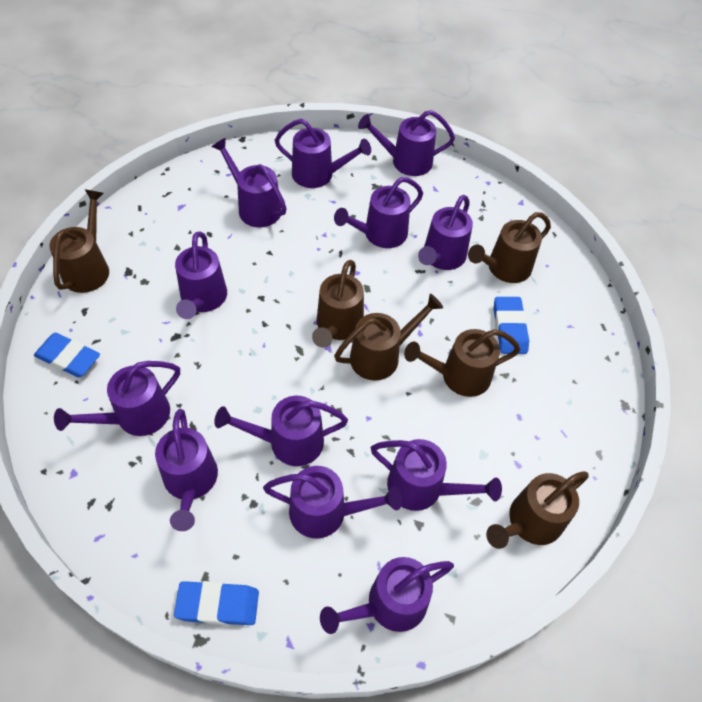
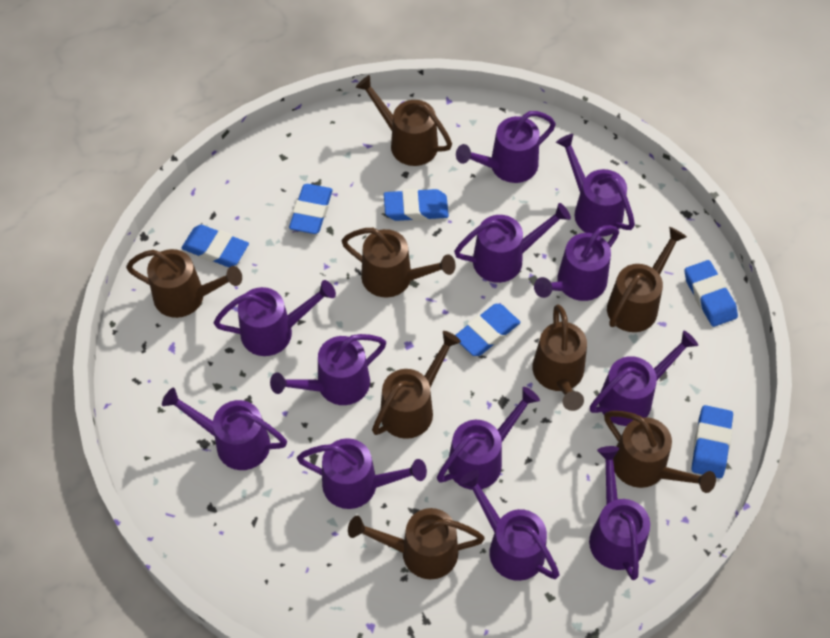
blue eraser: 3 -> 6
brown watering can: 6 -> 8

